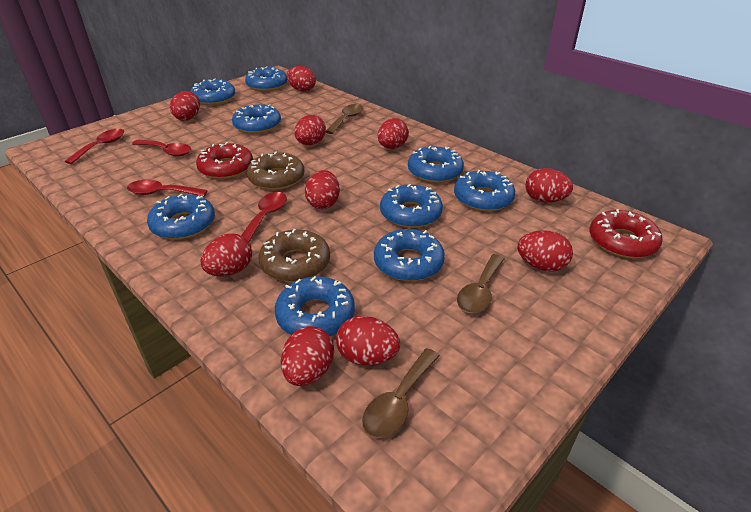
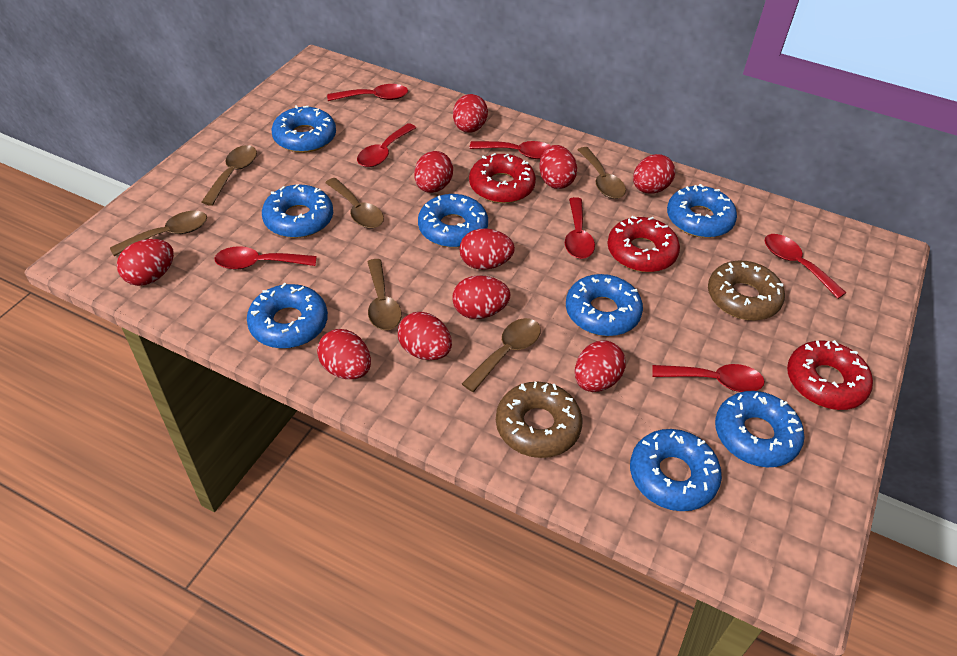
blue donut: 9 -> 8
brown spoon: 3 -> 6
red donut: 2 -> 3
red spoon: 4 -> 7

